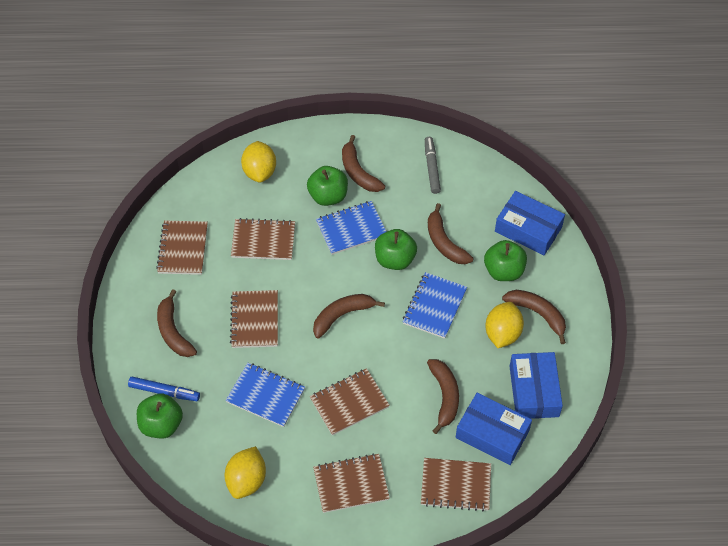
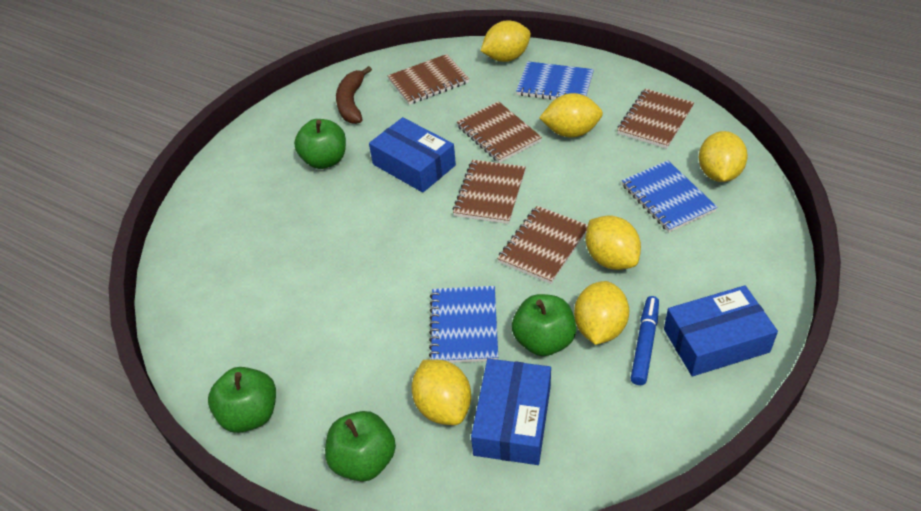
brown banana: 6 -> 1
brown notebook: 6 -> 5
grey marker: 1 -> 0
yellow lemon: 3 -> 6

